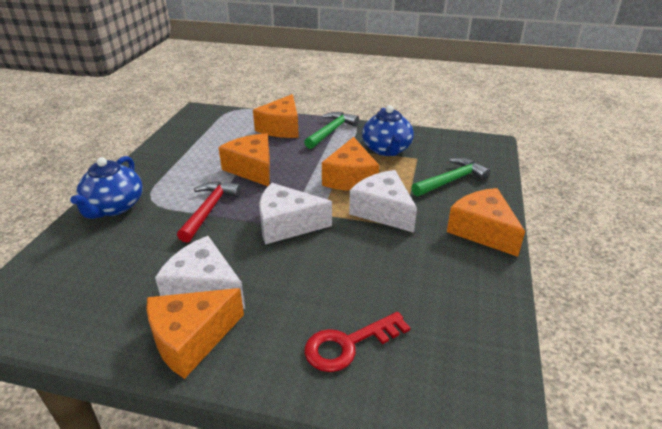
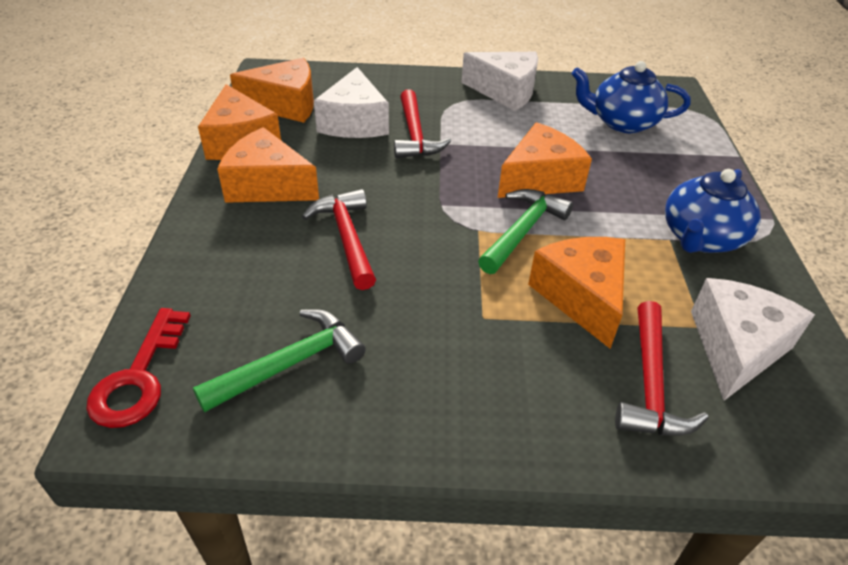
red hammer: 1 -> 3

